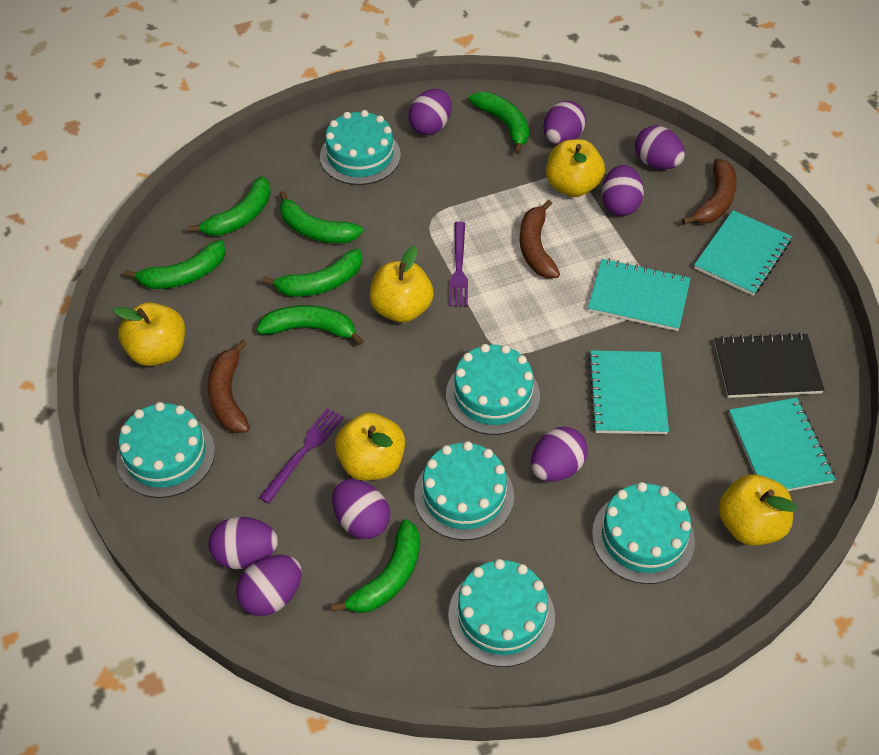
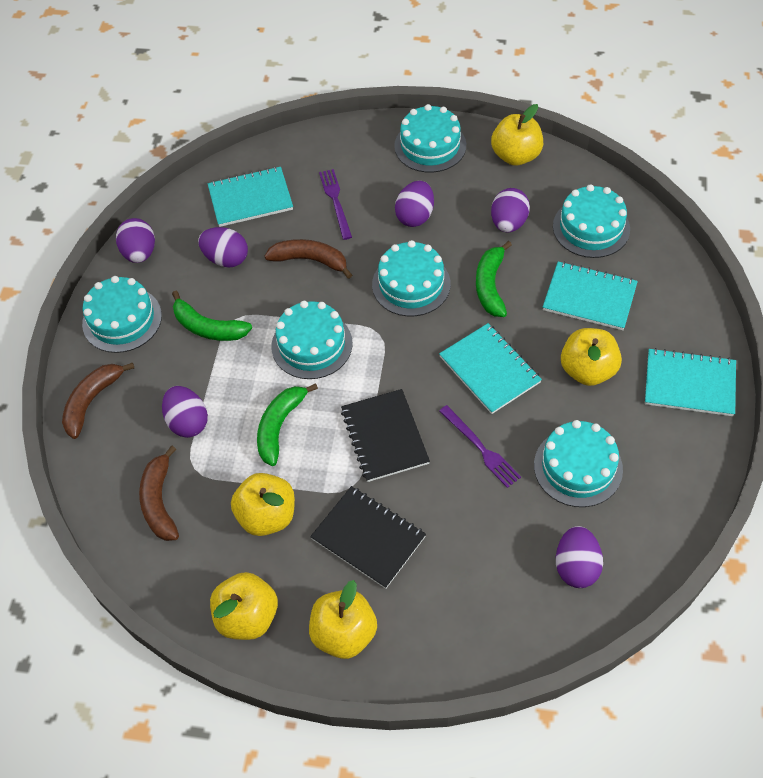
black notebook: 1 -> 2
green banana: 7 -> 3
purple egg: 8 -> 6

